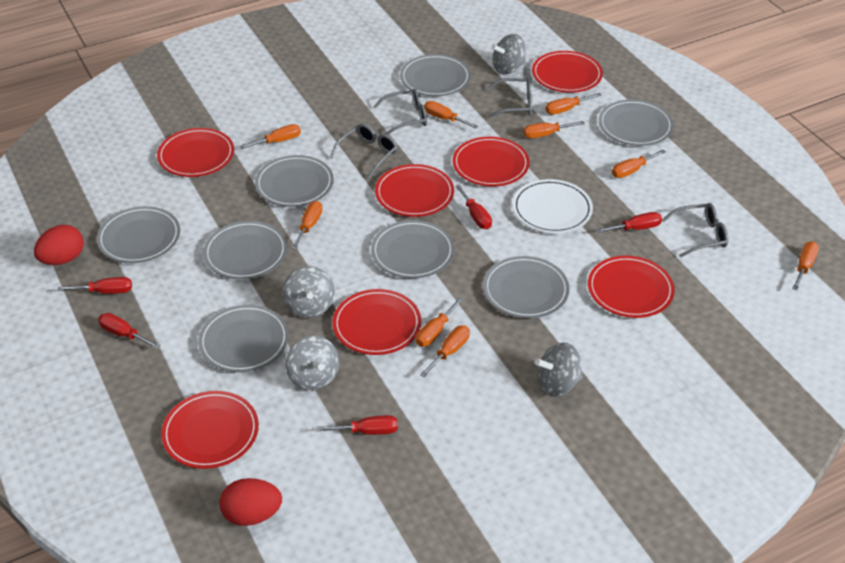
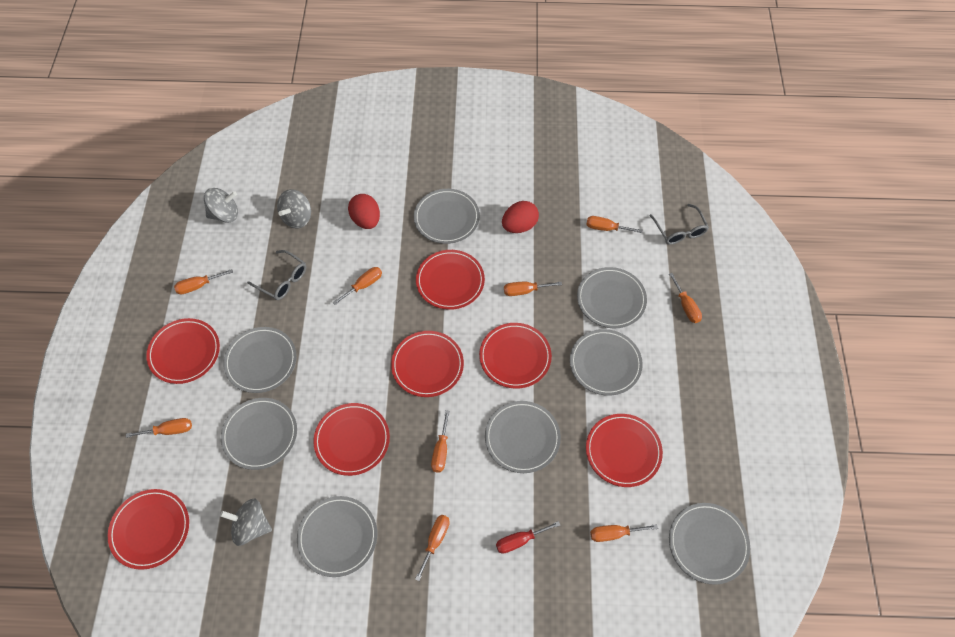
grey glasses: 4 -> 2
grey spinning top: 4 -> 3
red screwdriver: 5 -> 1
white plate: 1 -> 0

